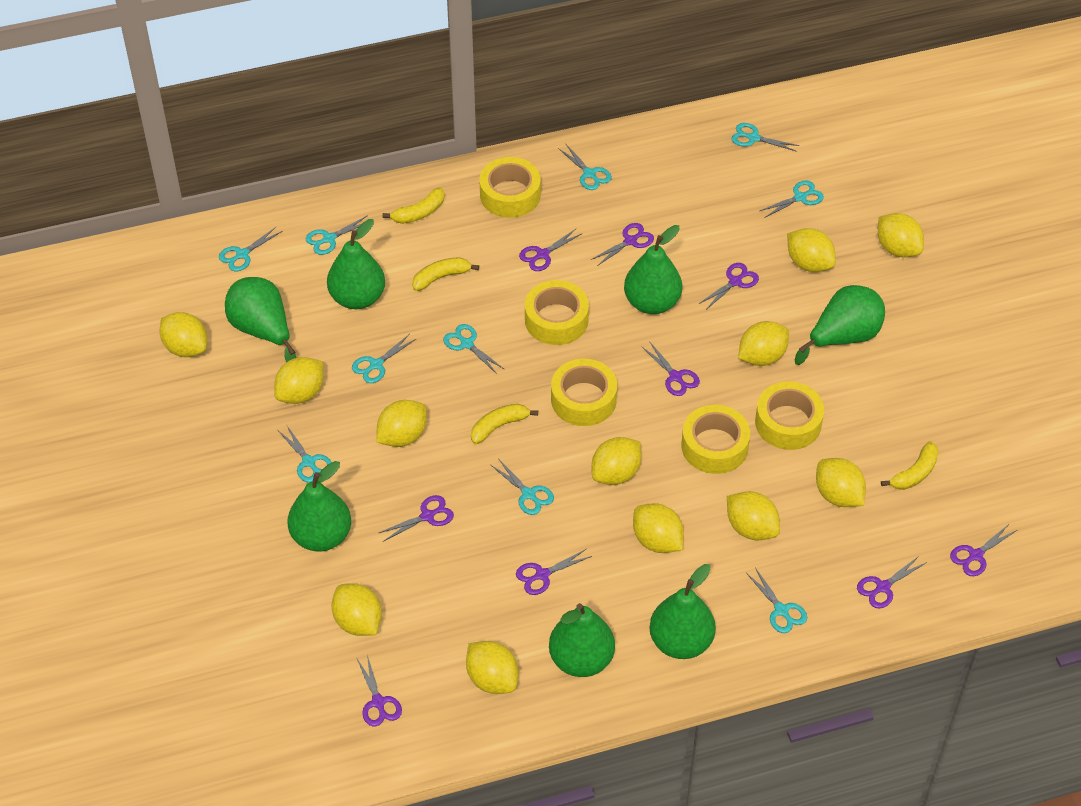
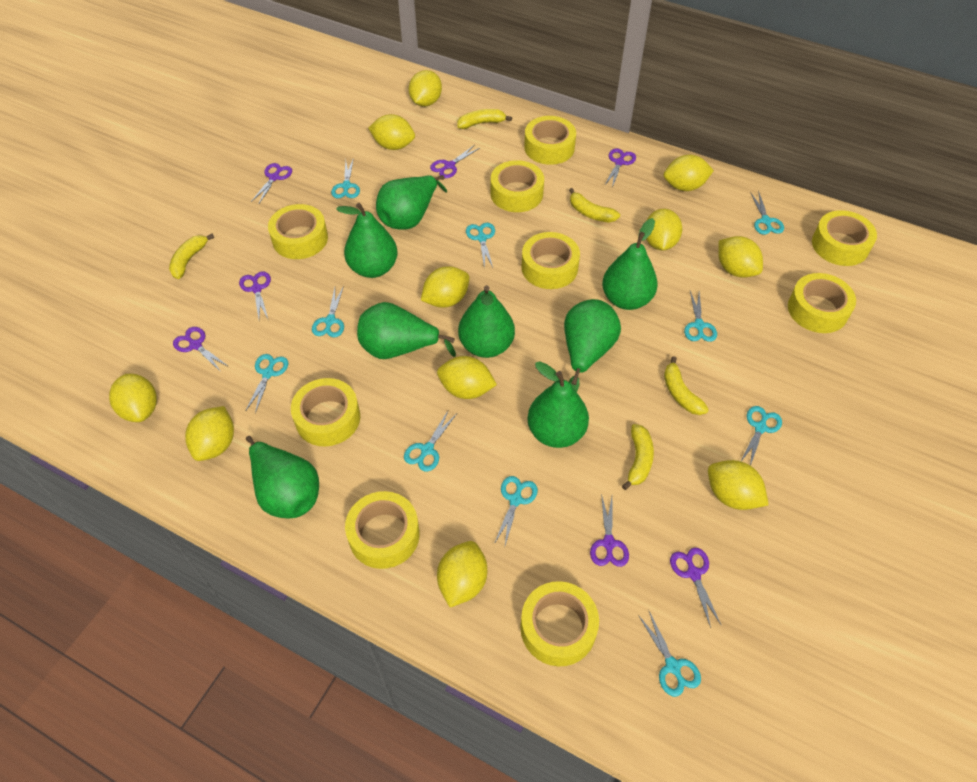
green pear: 7 -> 8
purple scissors: 9 -> 7
yellow banana: 4 -> 5
yellow lemon: 12 -> 11
yellow tape: 5 -> 9

